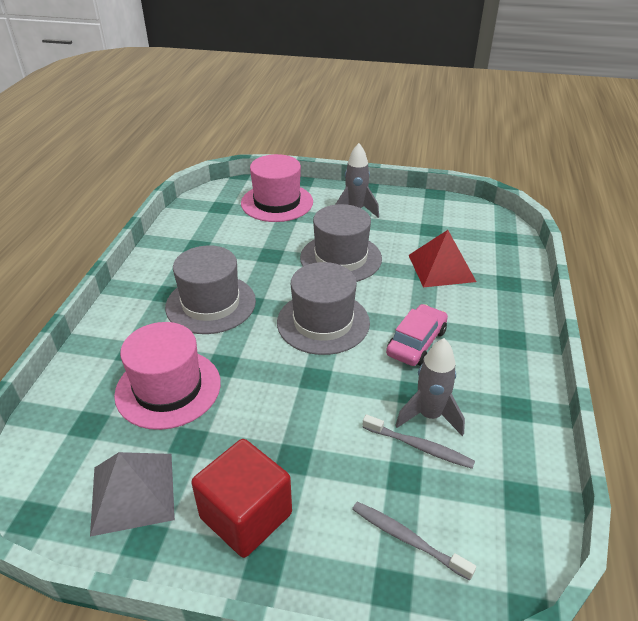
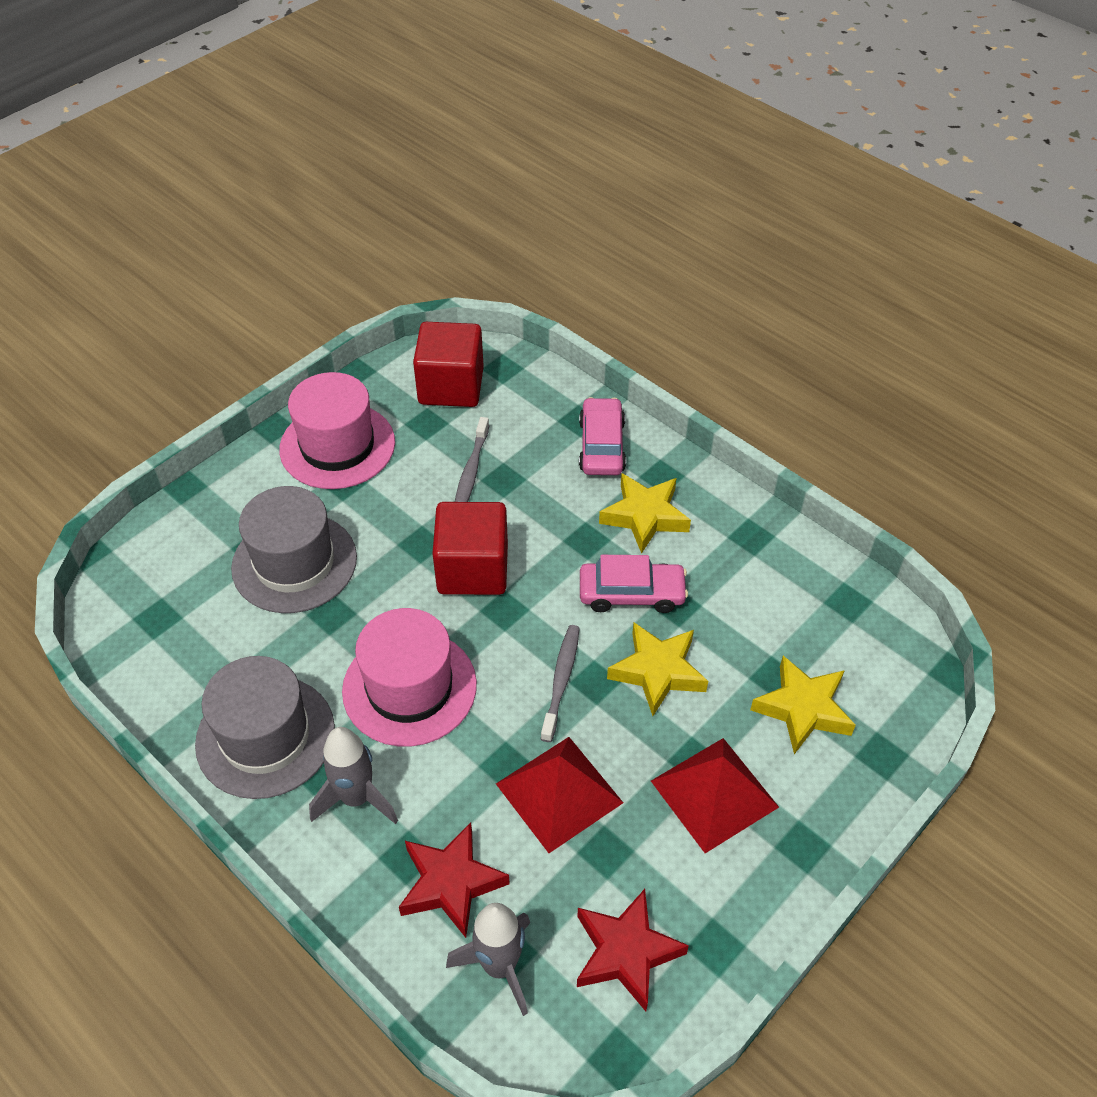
grey hat: 3 -> 2
grey pyramid: 1 -> 0
pink car: 1 -> 2
red cube: 1 -> 2
red pyramid: 1 -> 2
red star: 0 -> 2
yellow star: 0 -> 3

